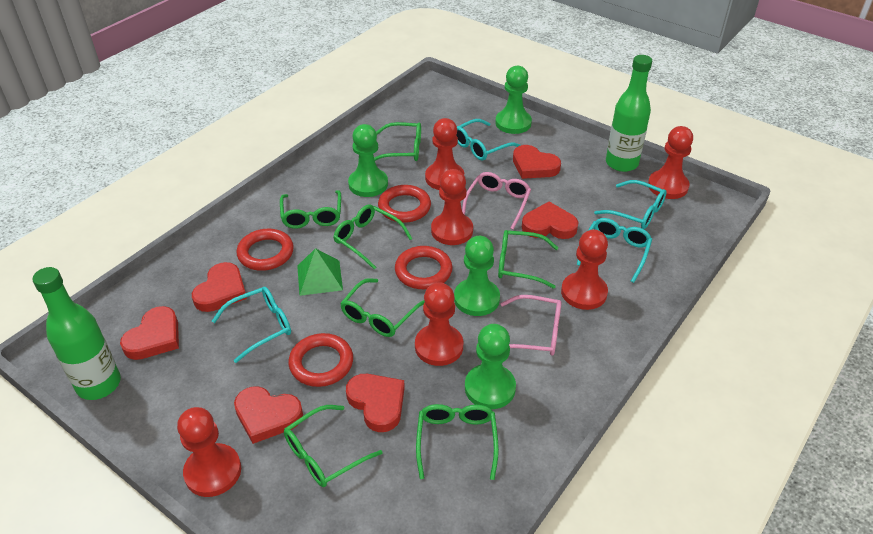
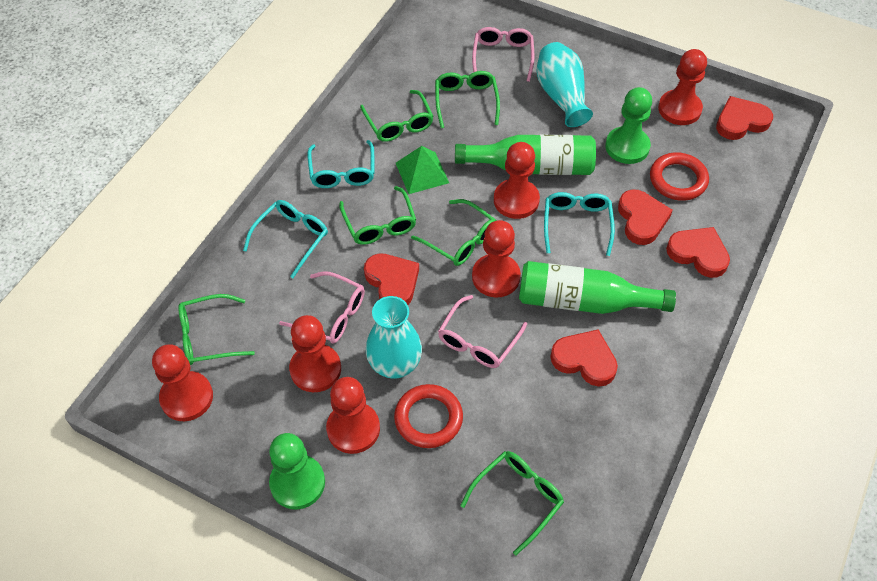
green glasses: 7 -> 6
green pawn: 4 -> 2
pink glasses: 2 -> 3
red heart: 6 -> 5
red ring: 4 -> 2
turquoise glasses: 4 -> 3
turquoise vase: 0 -> 2

